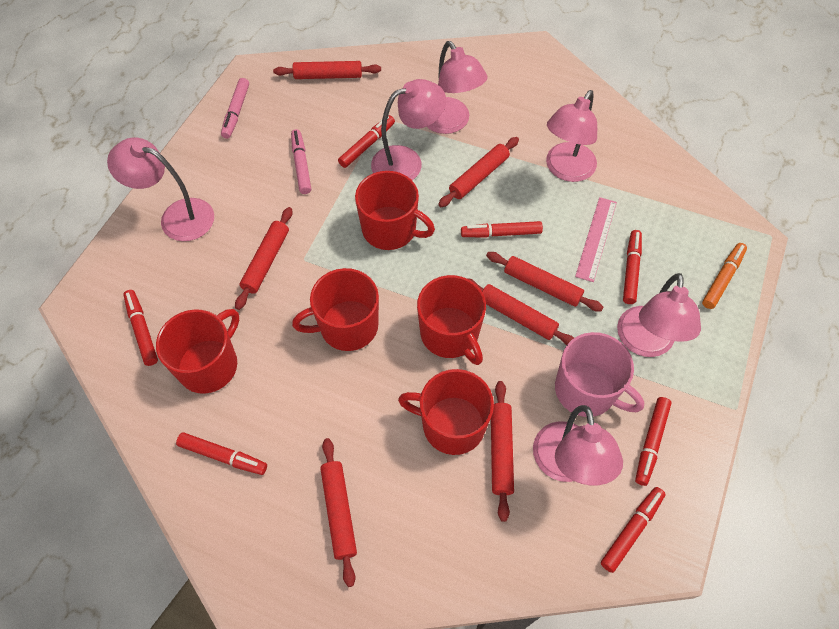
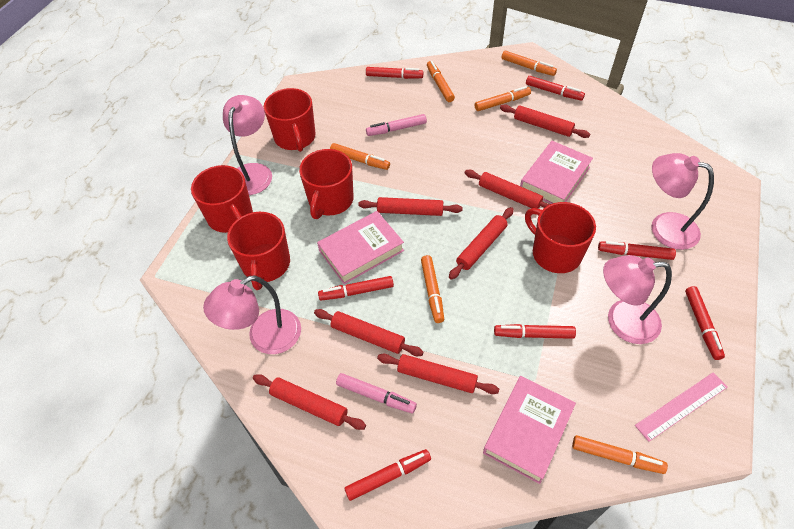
orange marker: 1 -> 6
pink book: 0 -> 3
pink lamp: 6 -> 4
pink mug: 1 -> 0

